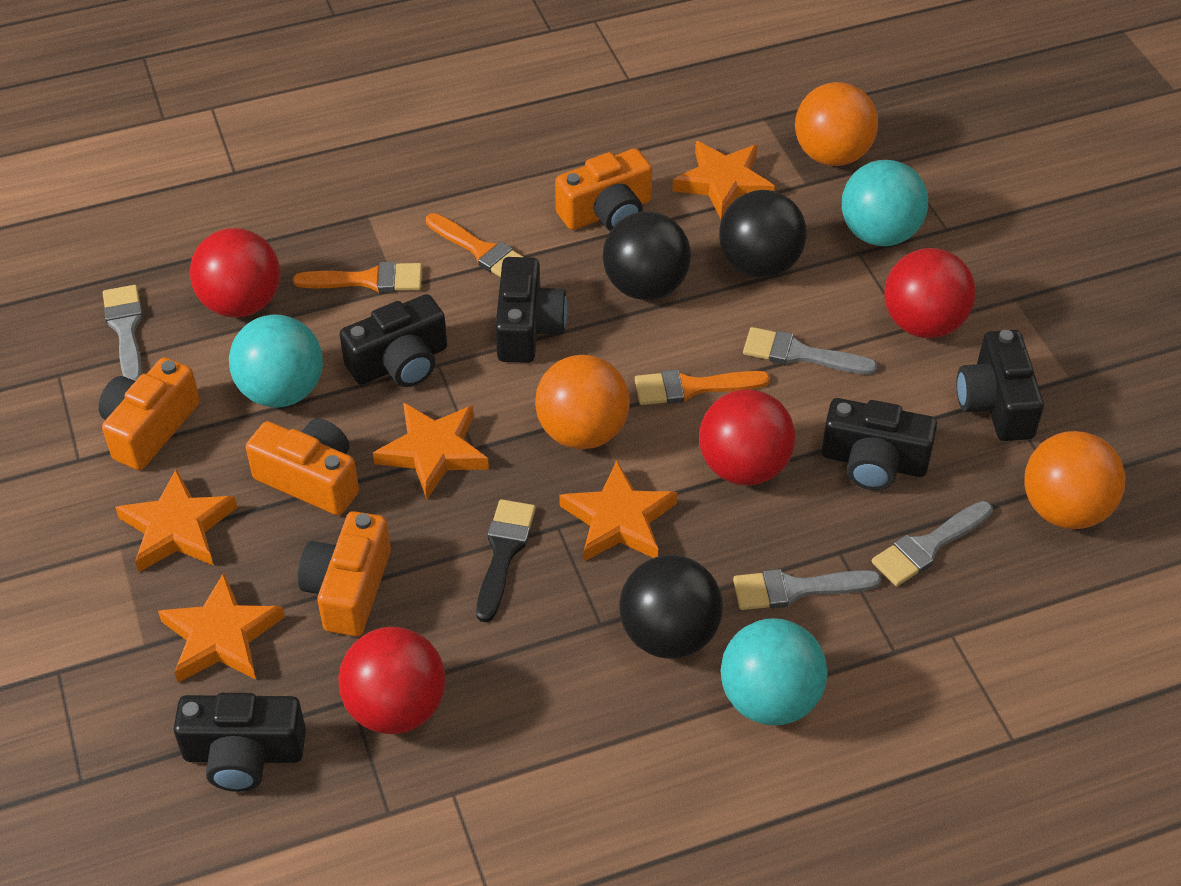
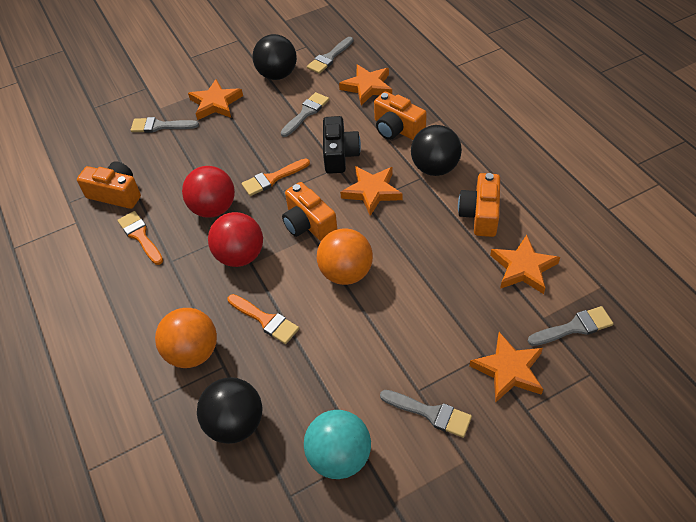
black brush: 1 -> 0
black camera: 5 -> 1
grey brush: 4 -> 5
orange ball: 3 -> 2
red ball: 4 -> 2
turquoise ball: 3 -> 1

